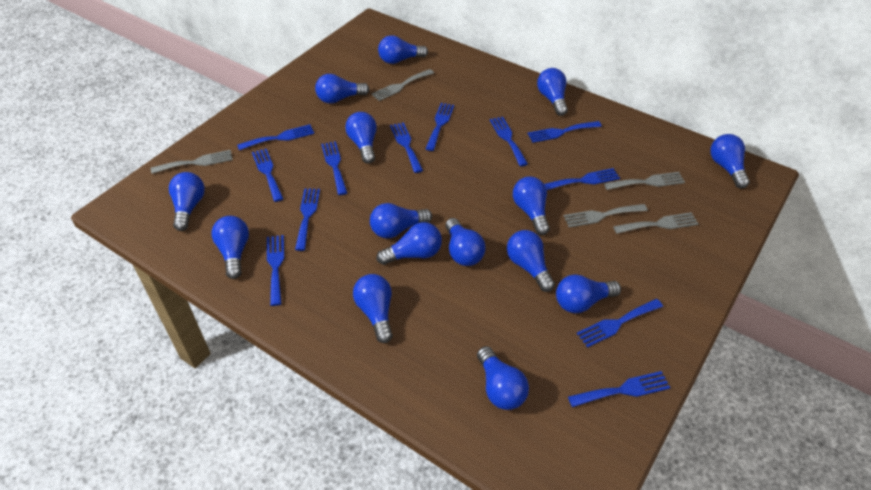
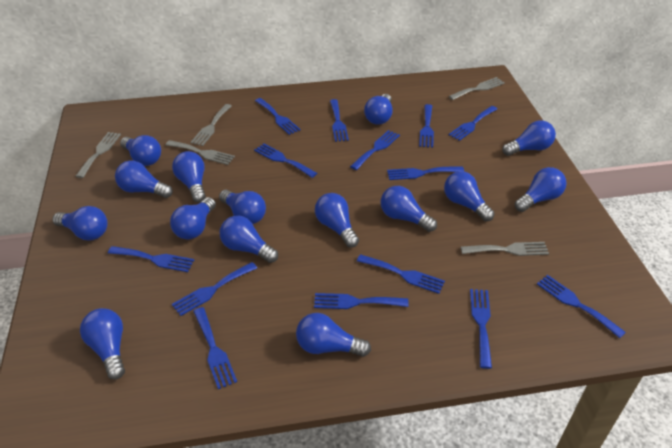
blue fork: 12 -> 14

